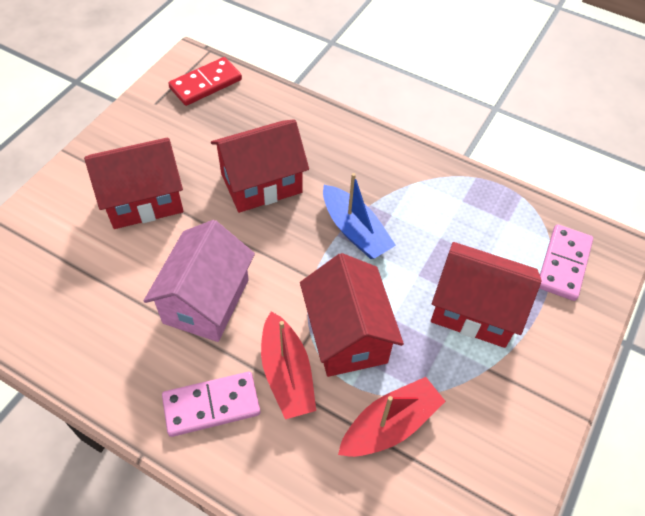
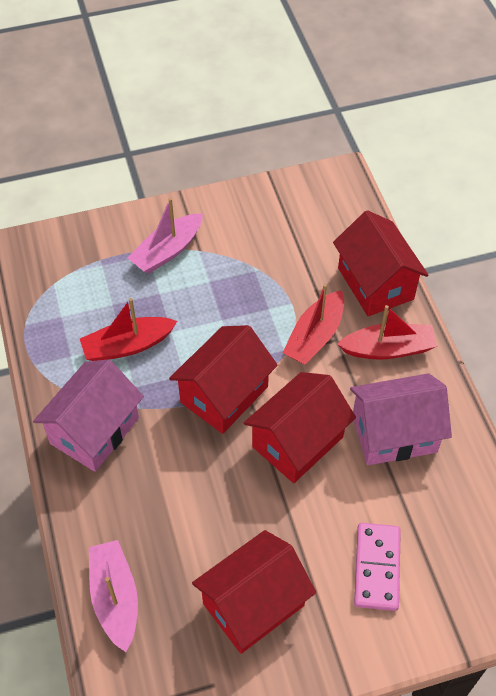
blue boat: 1 -> 0
pink boat: 0 -> 2
pink domino: 2 -> 1
pink house: 1 -> 2
red boat: 2 -> 3
red domino: 1 -> 0

